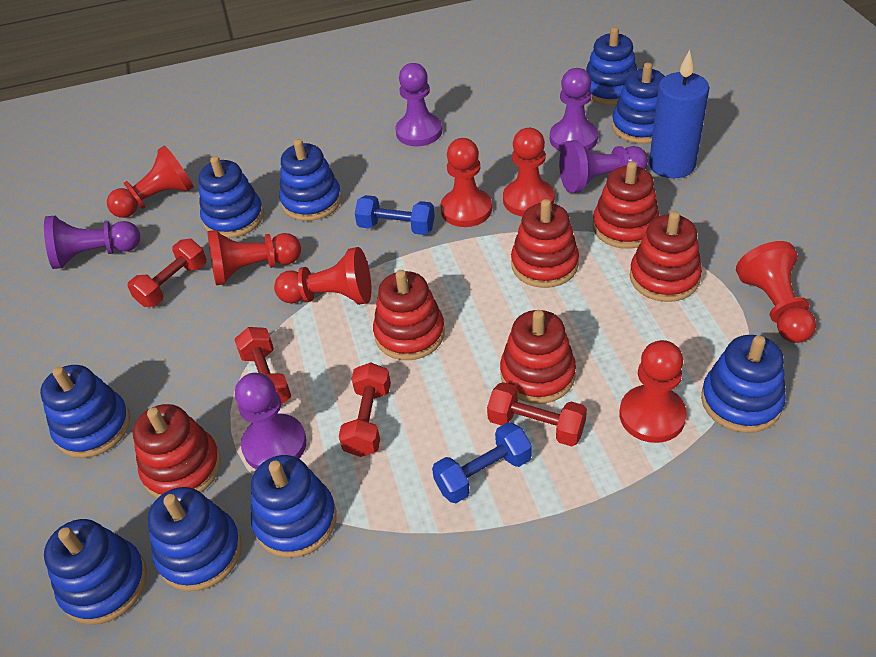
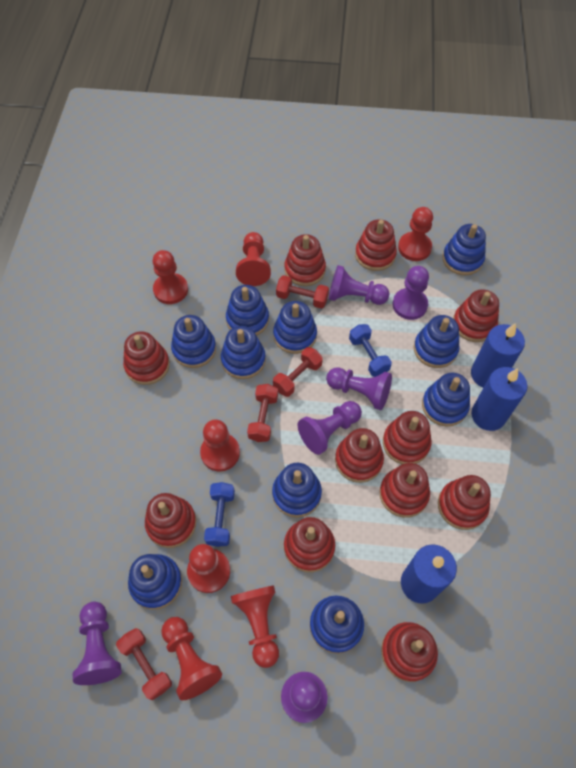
blue candle: 1 -> 3
blue stacking toy: 9 -> 10
purple pawn: 5 -> 6
red stacking toy: 6 -> 11

